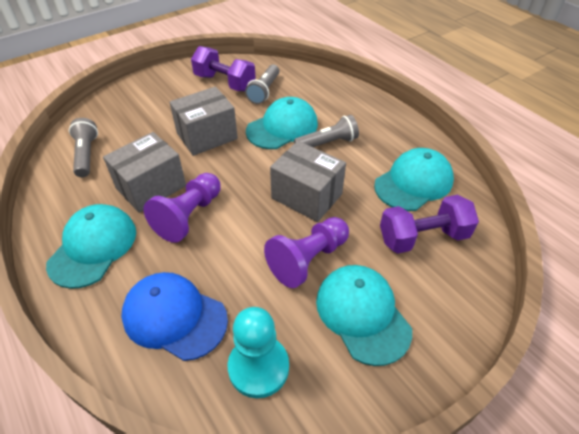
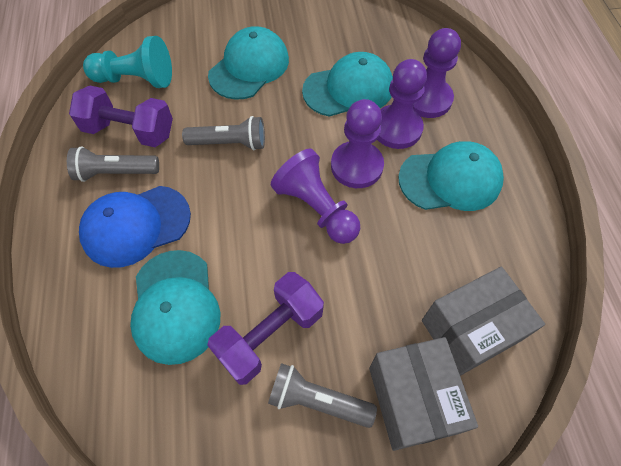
grey box: 3 -> 2
purple pawn: 2 -> 4

